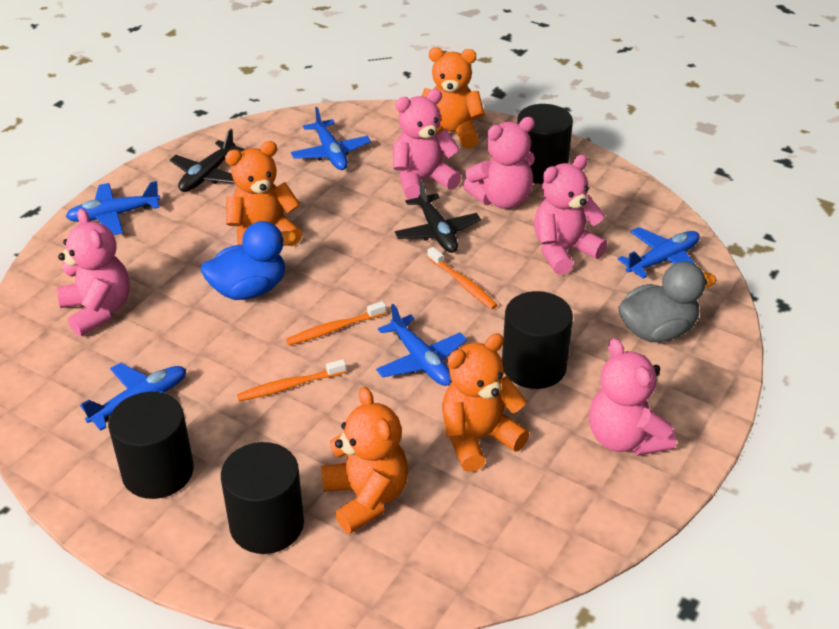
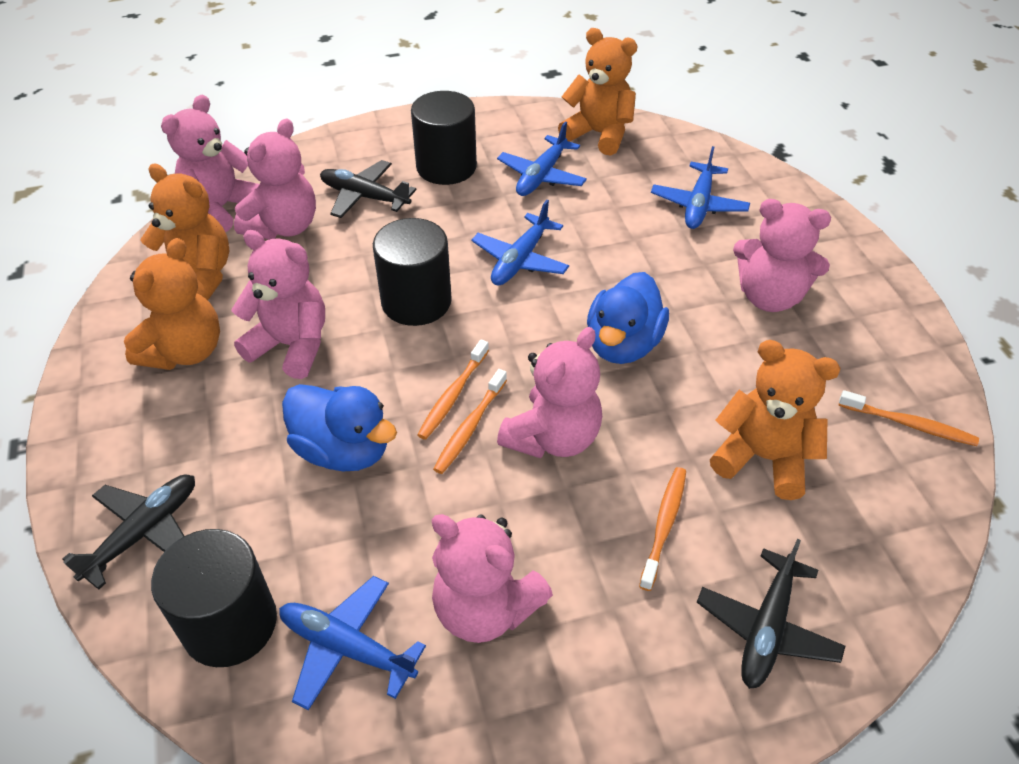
black cylinder: 4 -> 3
black plane: 2 -> 3
blue duck: 1 -> 2
blue plane: 5 -> 4
grey duck: 1 -> 0
orange toothbrush: 3 -> 4
pink teddy bear: 5 -> 6

